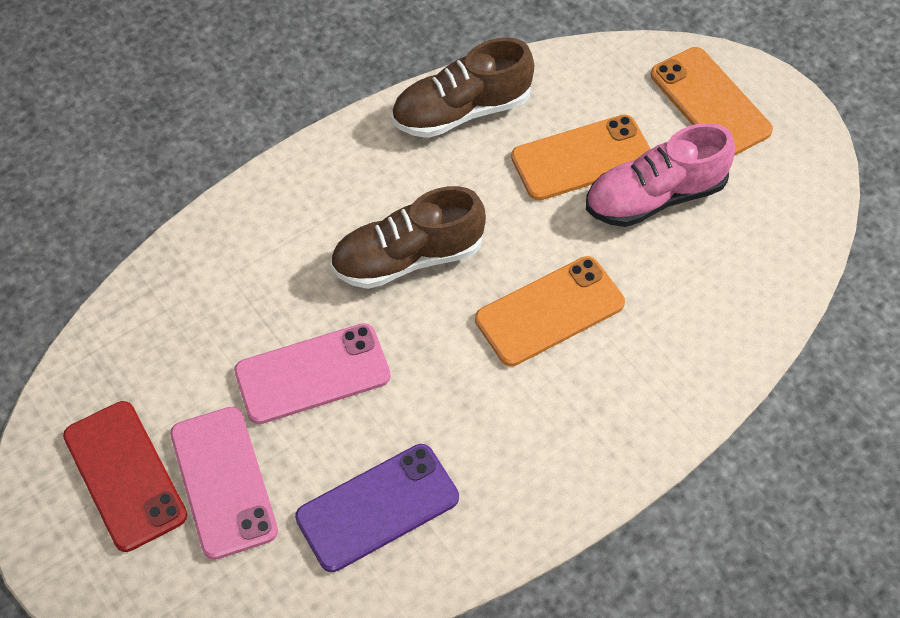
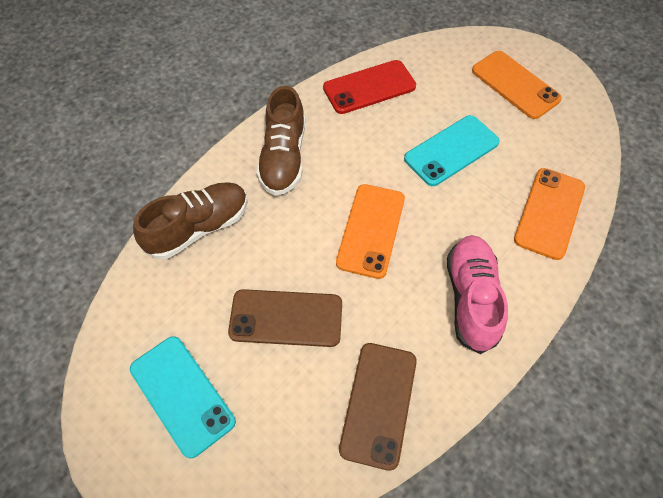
brown phone: 0 -> 2
pink phone: 2 -> 0
purple phone: 1 -> 0
turquoise phone: 0 -> 2

